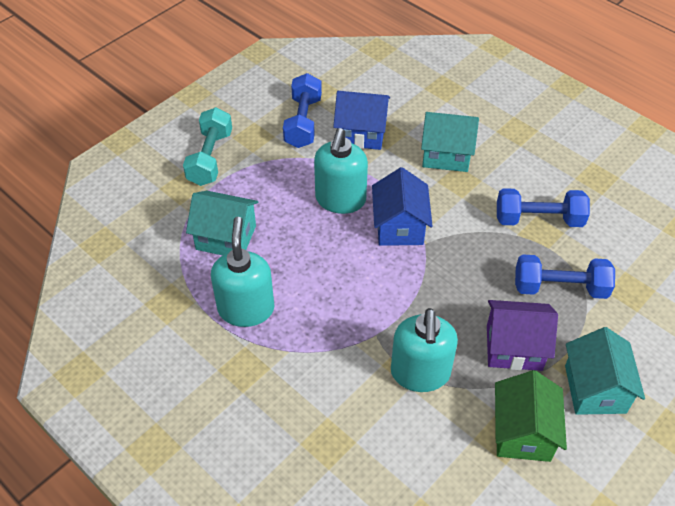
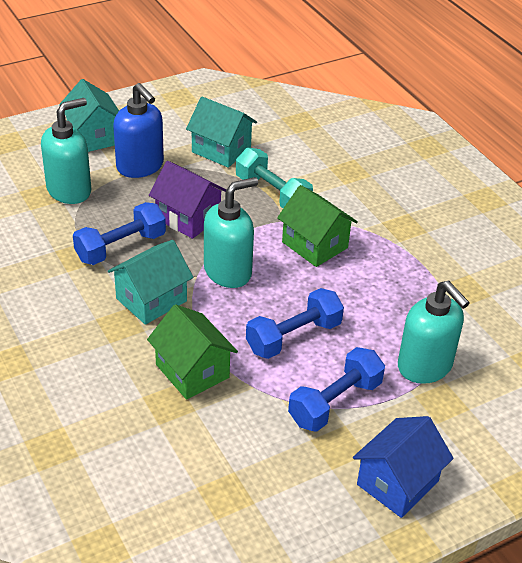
blue house: 2 -> 1
blue soap dispenser: 0 -> 1
green house: 1 -> 2

